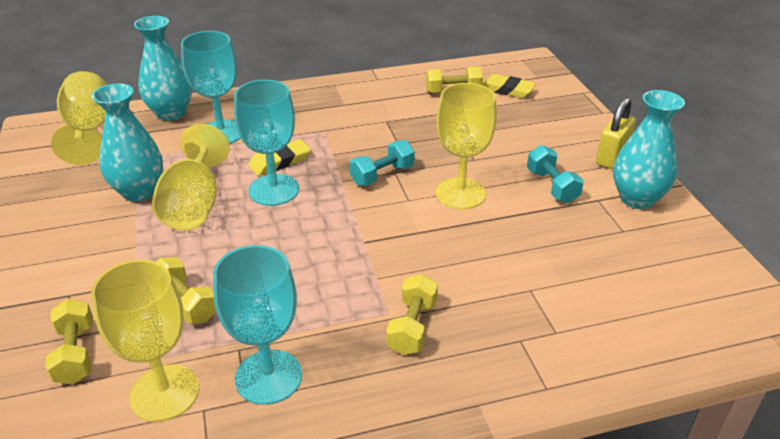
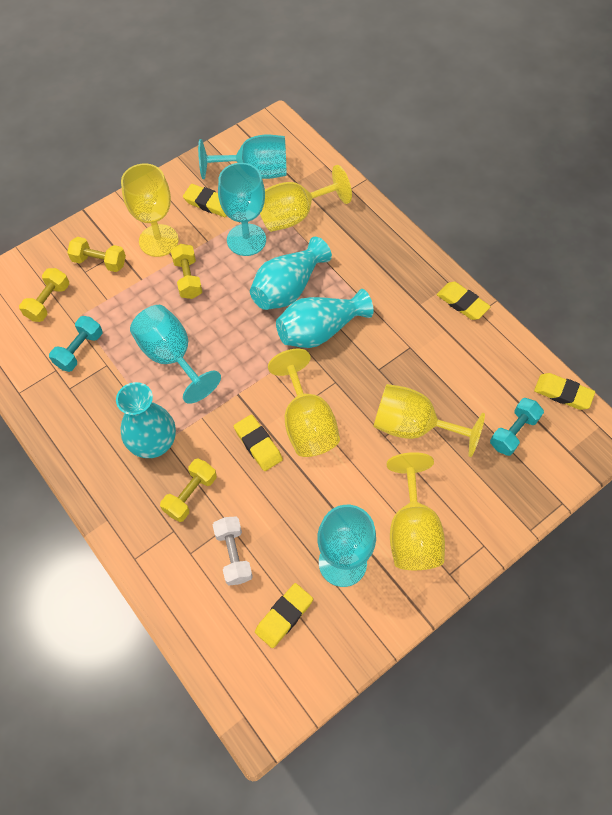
turquoise goblet: 3 -> 4
white dumbbell: 0 -> 1
yellow eraser: 2 -> 5
yellow goblet: 4 -> 5
yellow padlock: 1 -> 0

